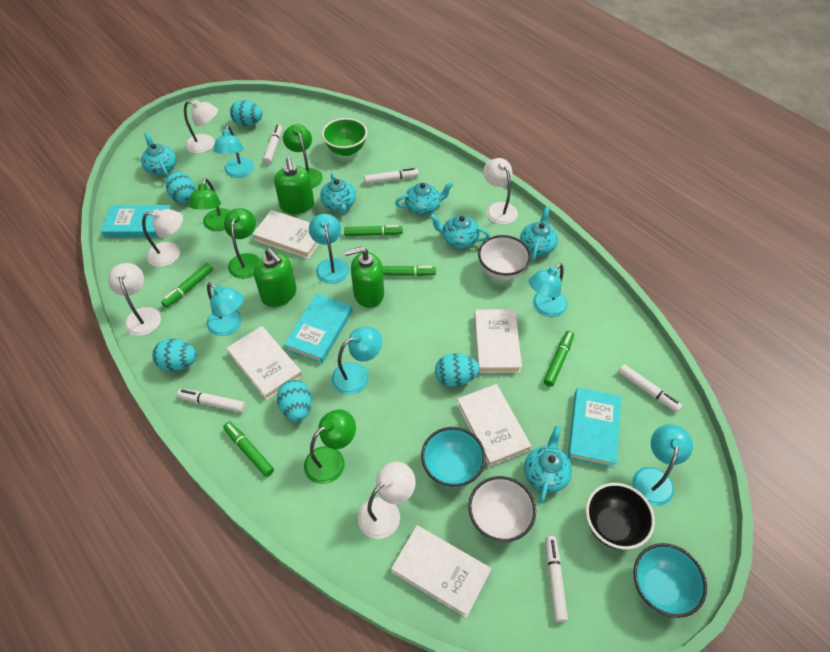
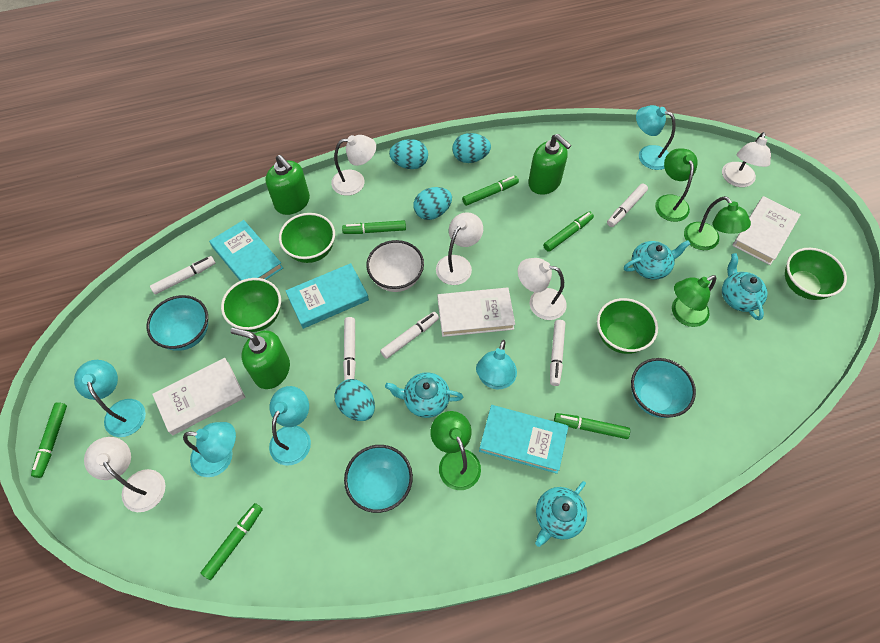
black bowl: 1 -> 0
green bowl: 1 -> 4
green marker: 5 -> 6
turquoise bowl: 2 -> 3
turquoise egg: 5 -> 4
turquoise lamp: 6 -> 5
turquoise teapot: 6 -> 4
white book: 5 -> 3
white bowl: 2 -> 1

